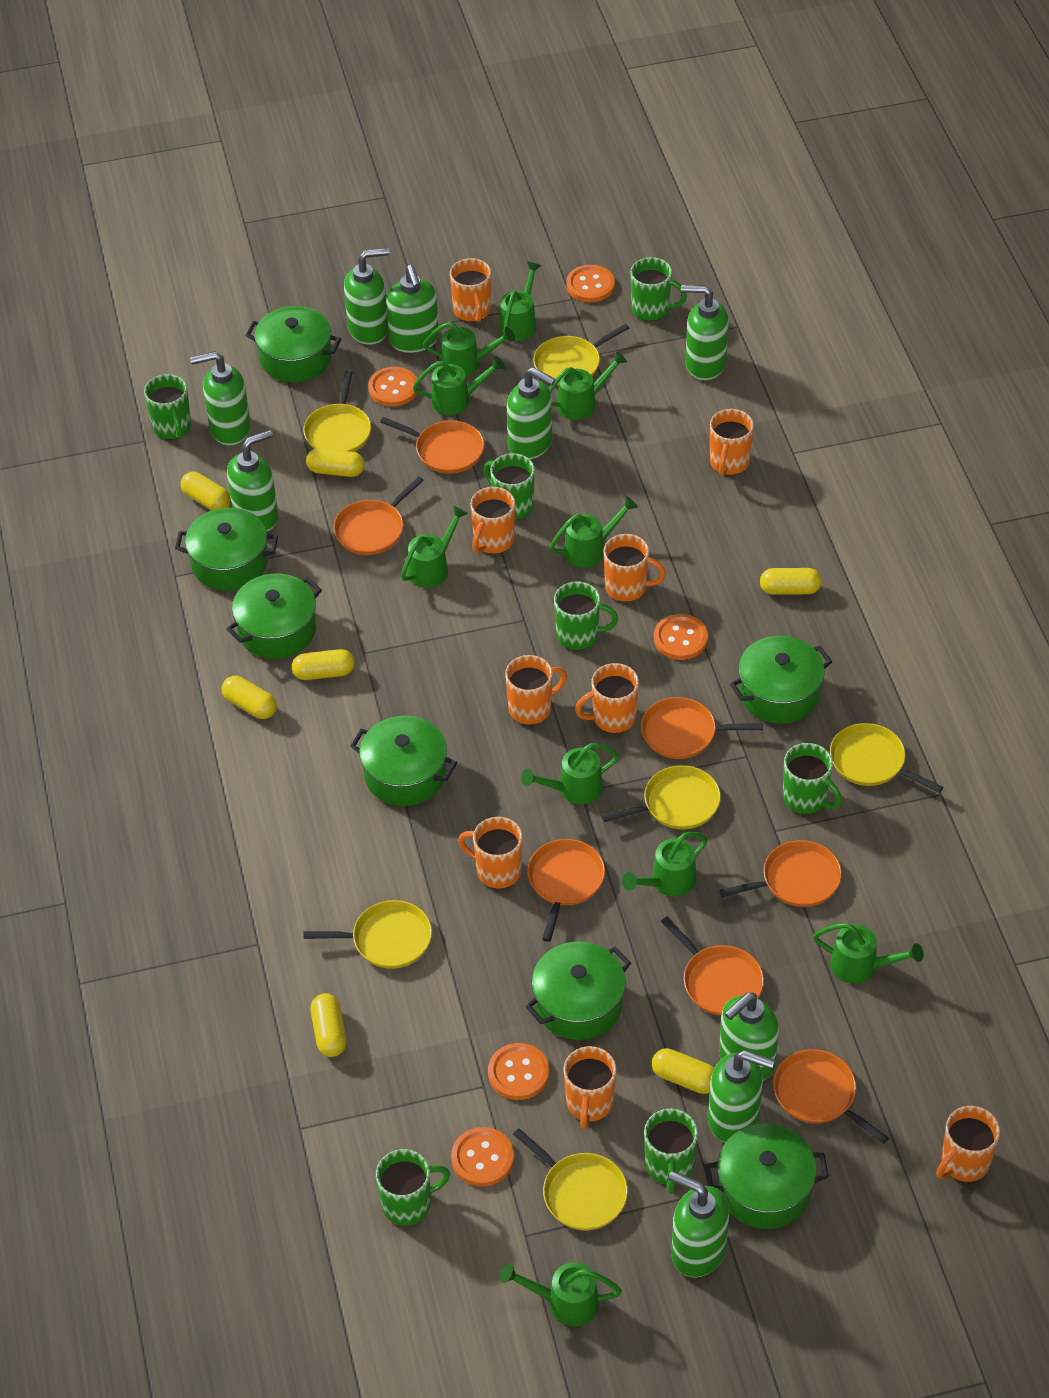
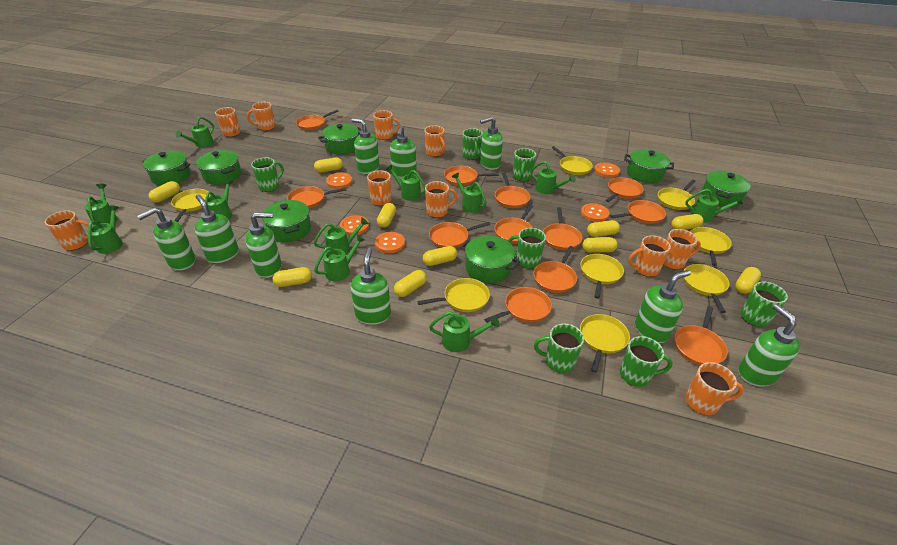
green watering can: 10 -> 11
orange mug: 9 -> 10
orange pan: 7 -> 12
yellow capsule: 7 -> 10
yellow pan: 6 -> 8

